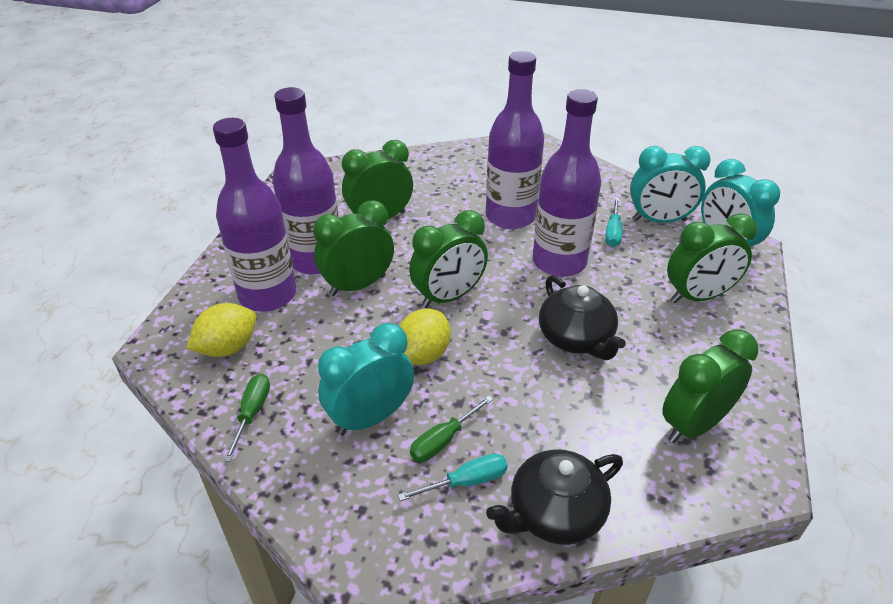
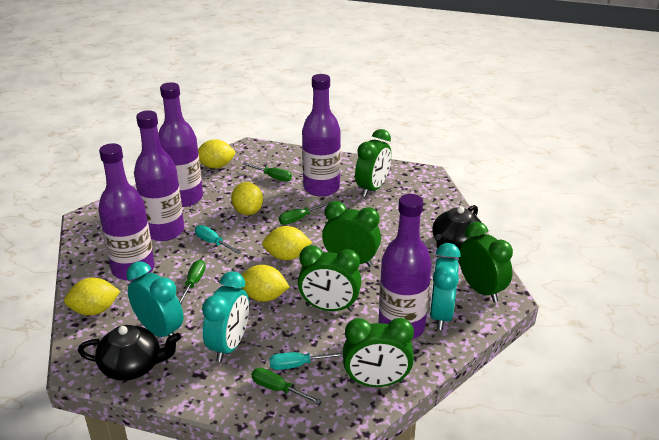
green screwdriver: 2 -> 4
purple bottle: 4 -> 5
yellow lemon: 2 -> 5

